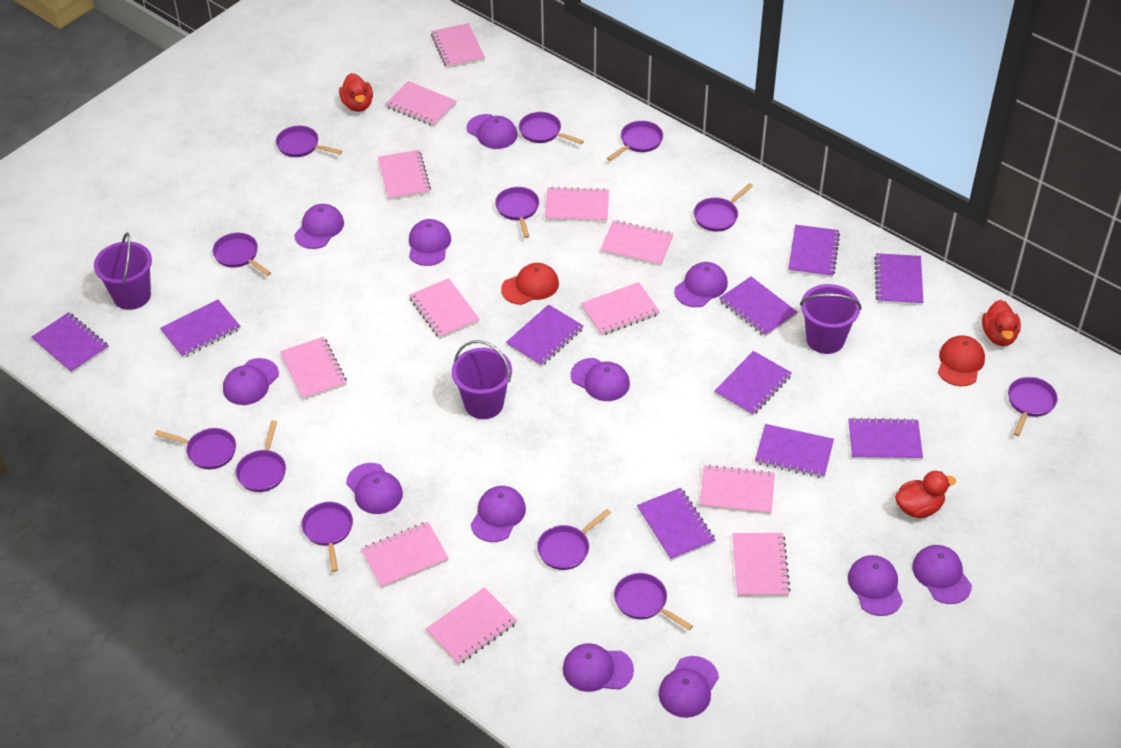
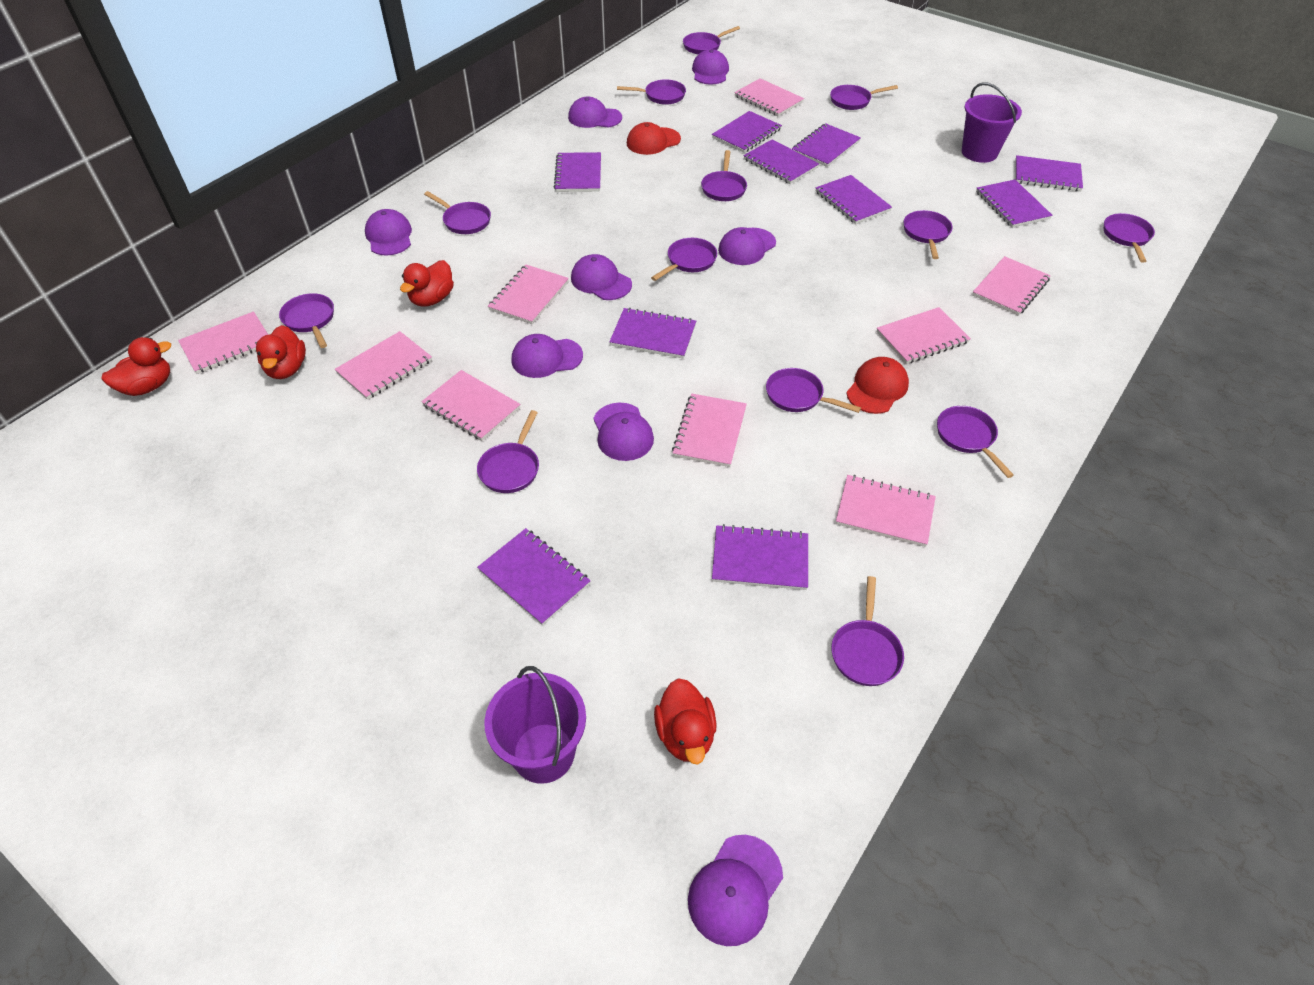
pink notebook: 12 -> 9
purple bucket: 3 -> 2
purple cap: 12 -> 8
purple pan: 12 -> 13
red duck: 3 -> 4

